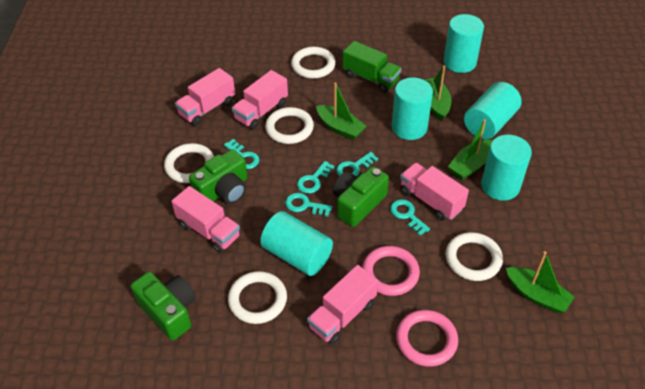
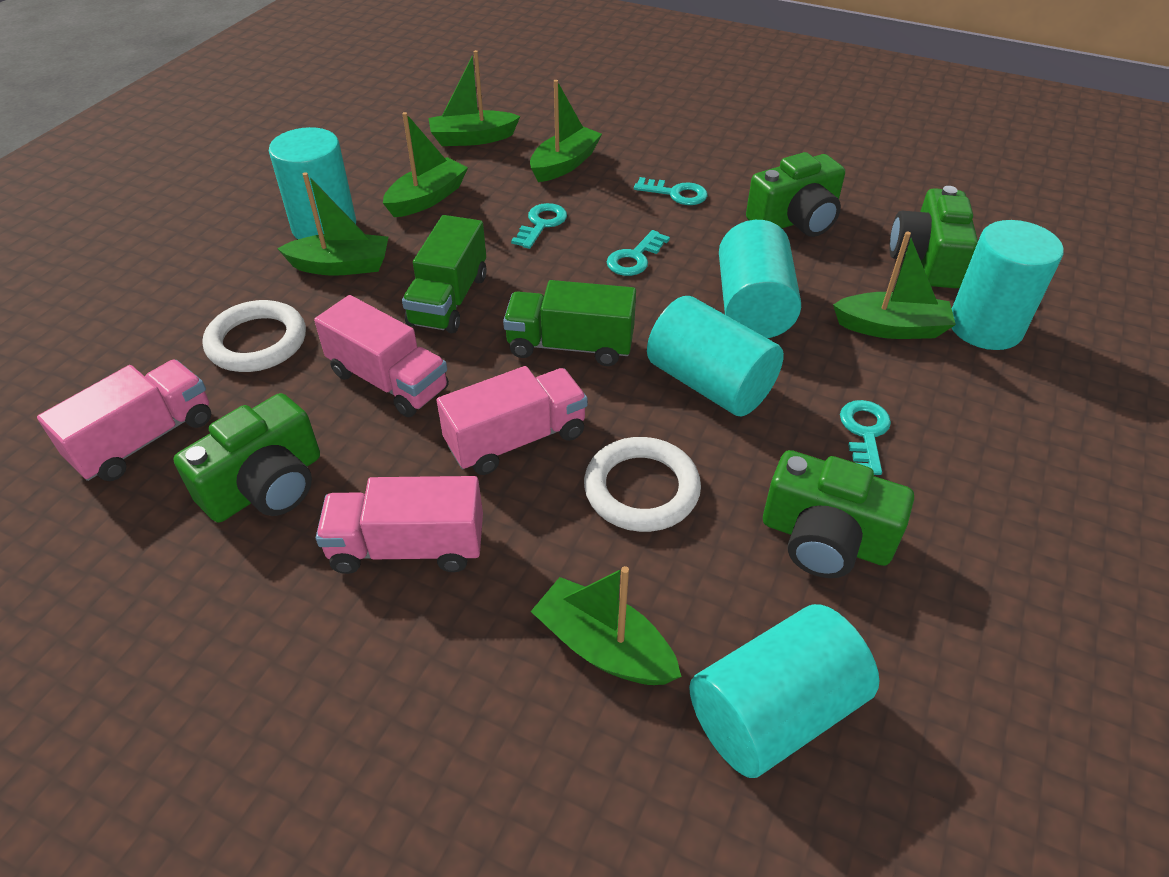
green boat: 4 -> 6
green camera: 3 -> 4
green truck: 1 -> 2
pink ring: 2 -> 0
pink truck: 5 -> 4
turquoise key: 5 -> 4
white ring: 5 -> 2

